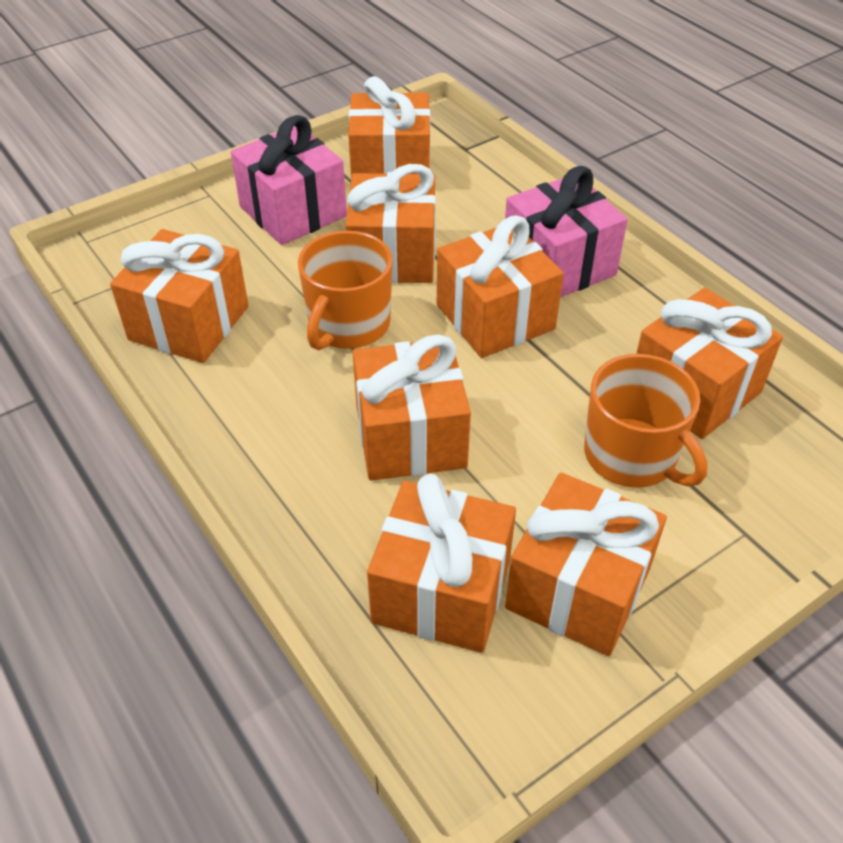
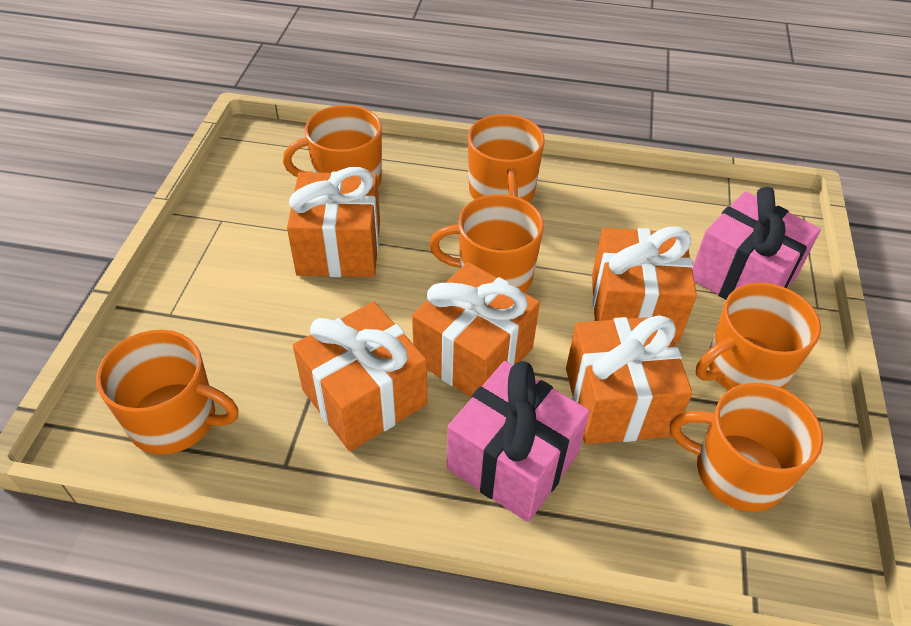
orange gift: 8 -> 5
orange mug: 2 -> 6

